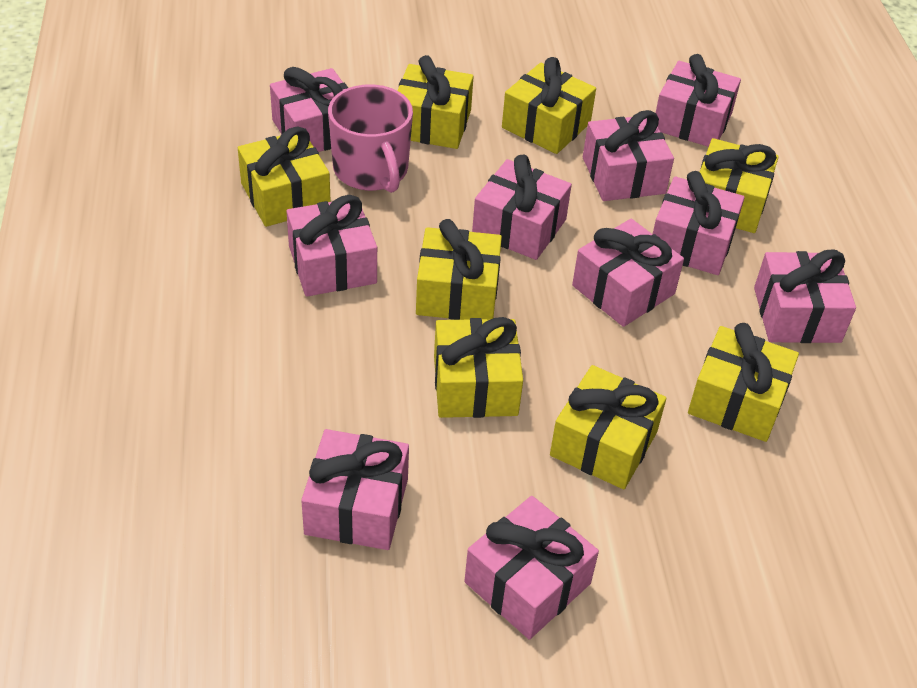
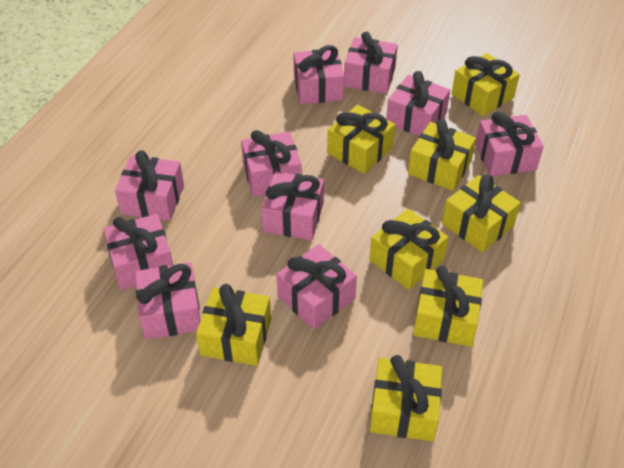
pink mug: 1 -> 0

